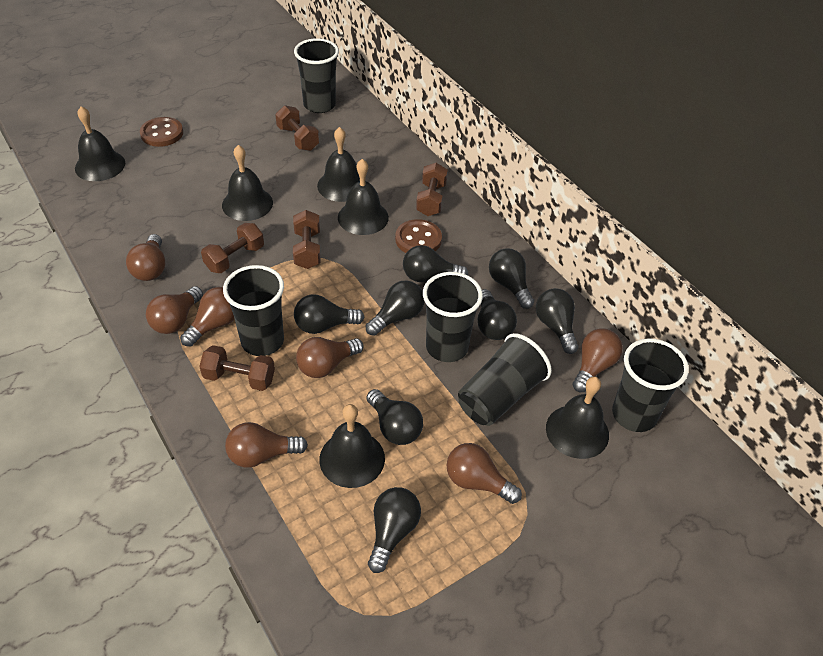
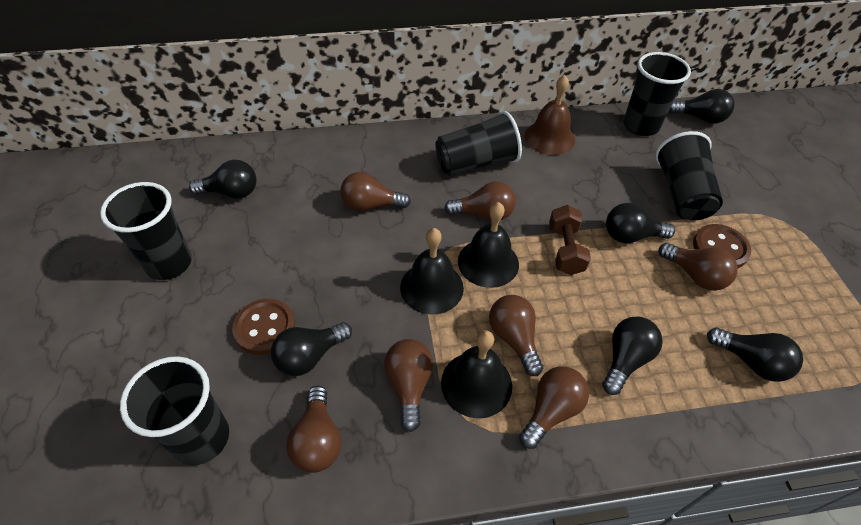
black bell: 6 -> 3
black light bulb: 8 -> 6
brown bell: 0 -> 1
brown dumbbell: 5 -> 1

